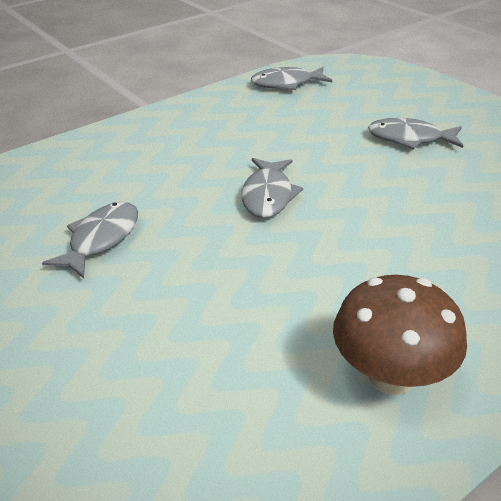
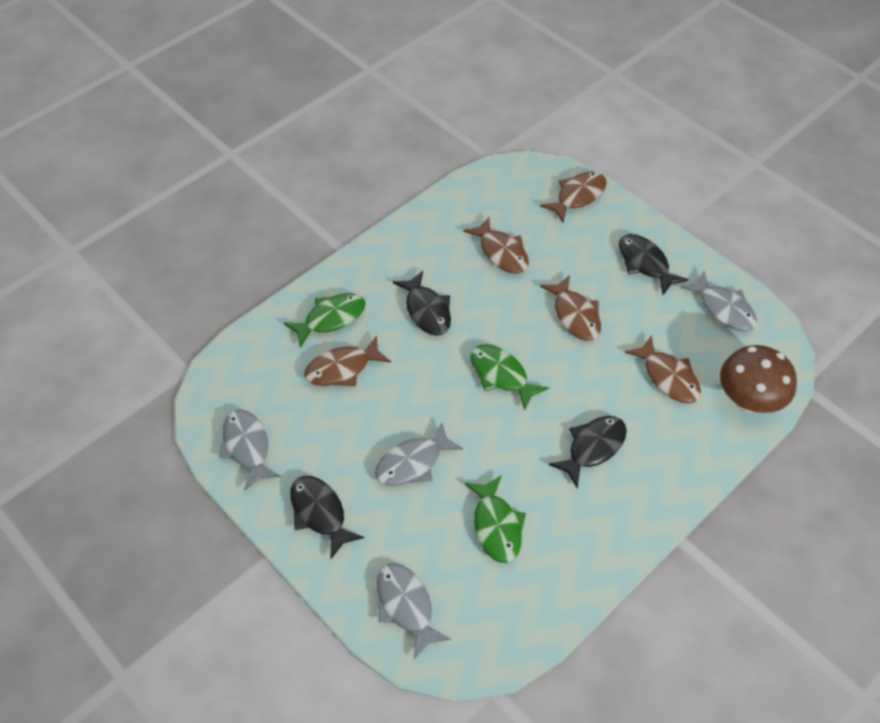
black fish: 0 -> 4
brown fish: 0 -> 5
green fish: 0 -> 3

